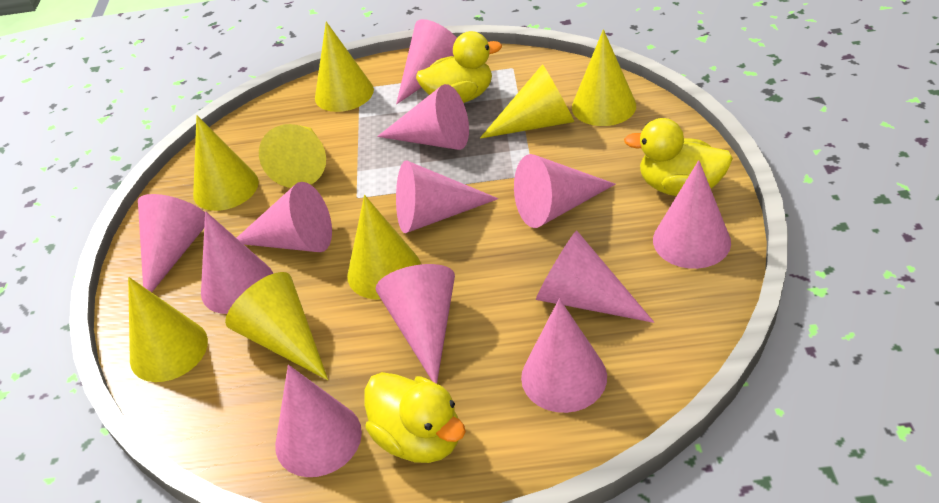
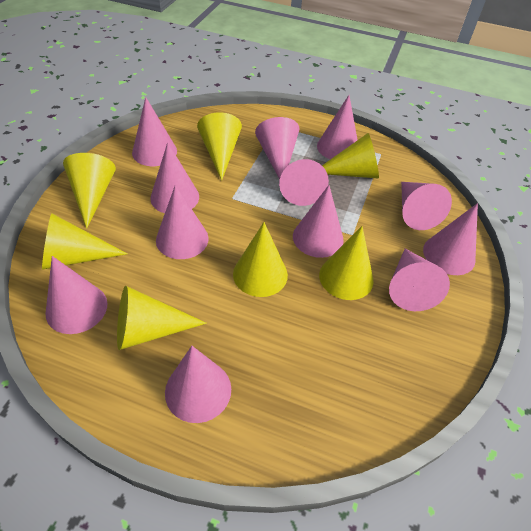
yellow cone: 8 -> 7
yellow duck: 3 -> 0

